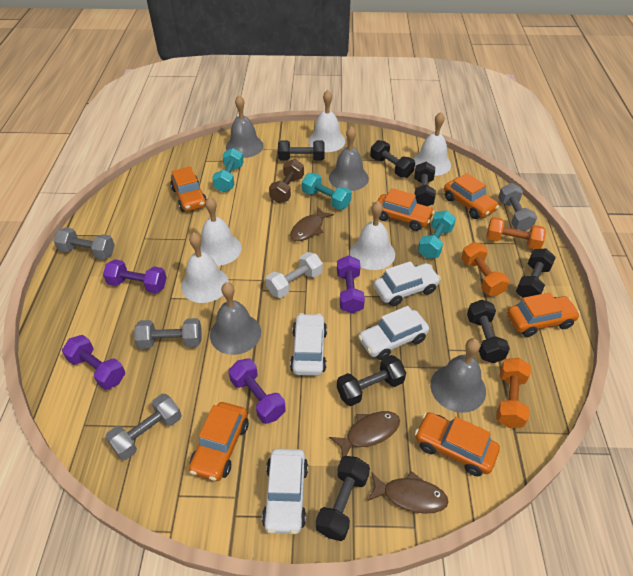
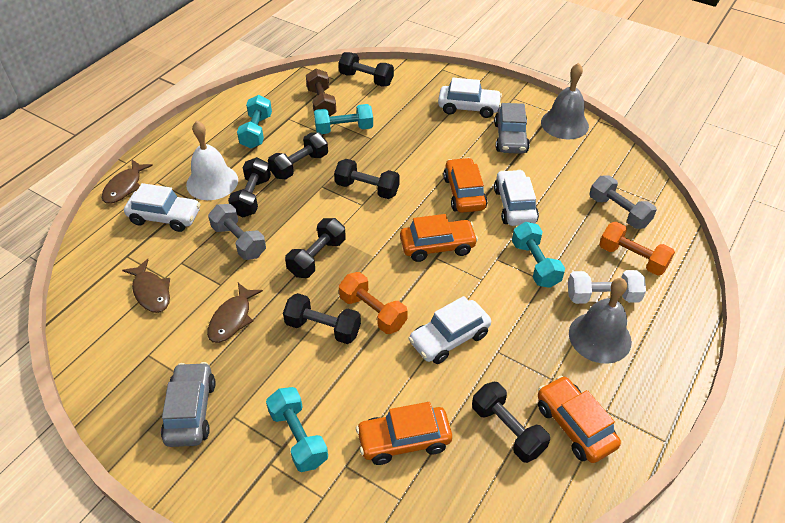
grey bell: 4 -> 2
grey car: 0 -> 2
grey dumbbell: 4 -> 2
orange car: 6 -> 4
orange dumbbell: 3 -> 2
purple dumbbell: 4 -> 0
turquoise dumbbell: 3 -> 4
white bell: 5 -> 1

